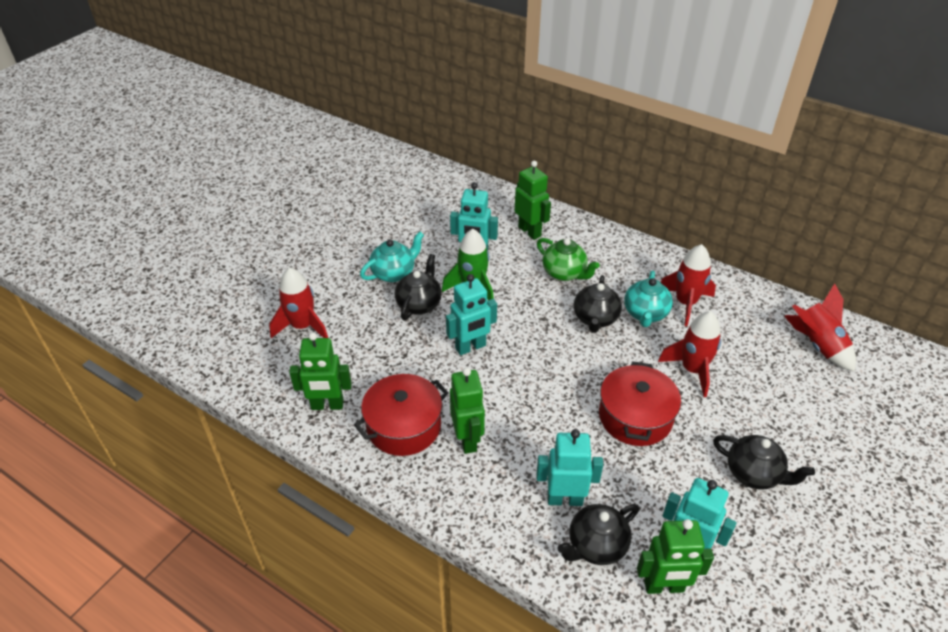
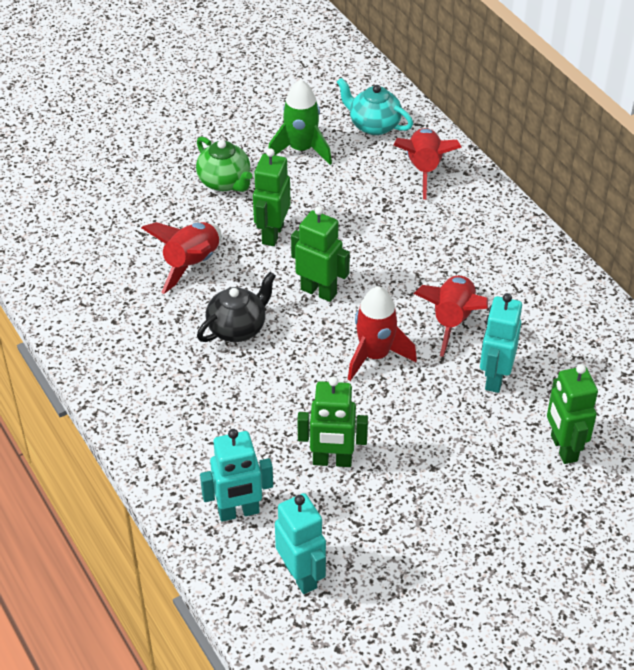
black teapot: 4 -> 1
red pot: 2 -> 0
turquoise robot: 4 -> 3
turquoise teapot: 2 -> 1

